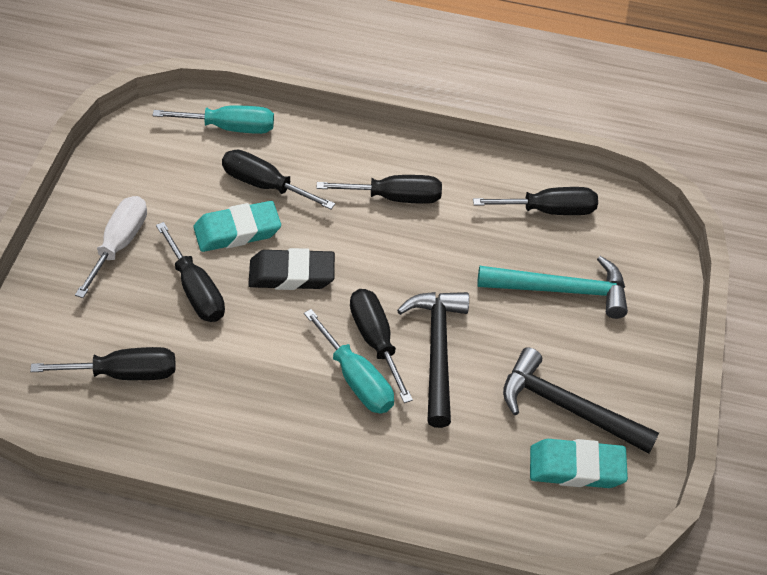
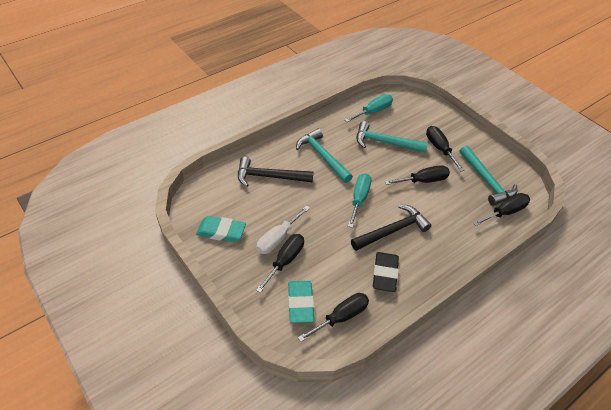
black screwdriver: 6 -> 5
turquoise hammer: 1 -> 3

